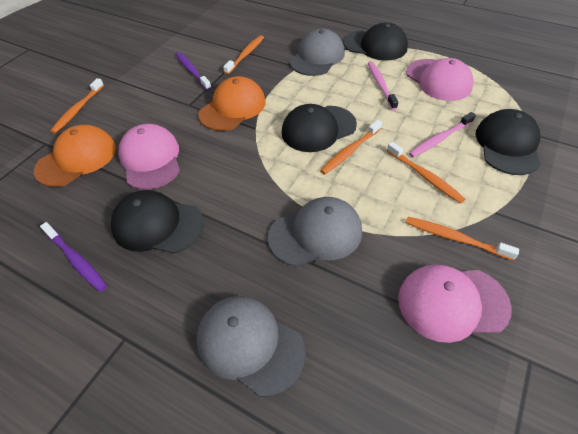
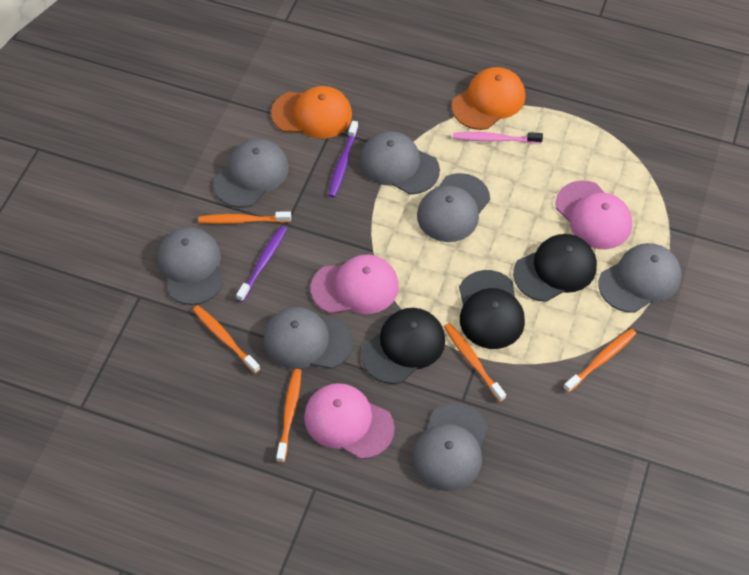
black cap: 4 -> 3
grey cap: 3 -> 7
pink toothbrush: 2 -> 1

